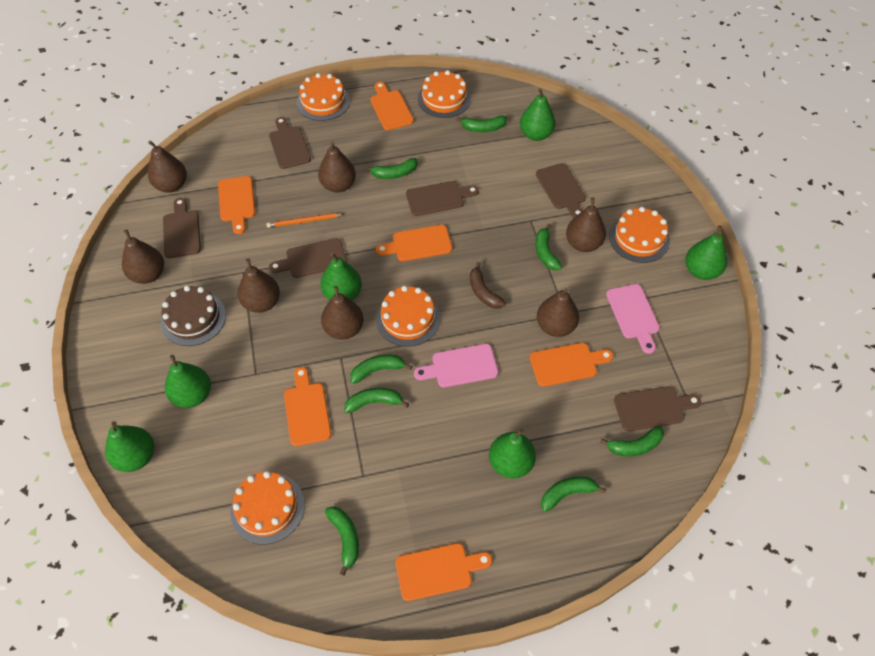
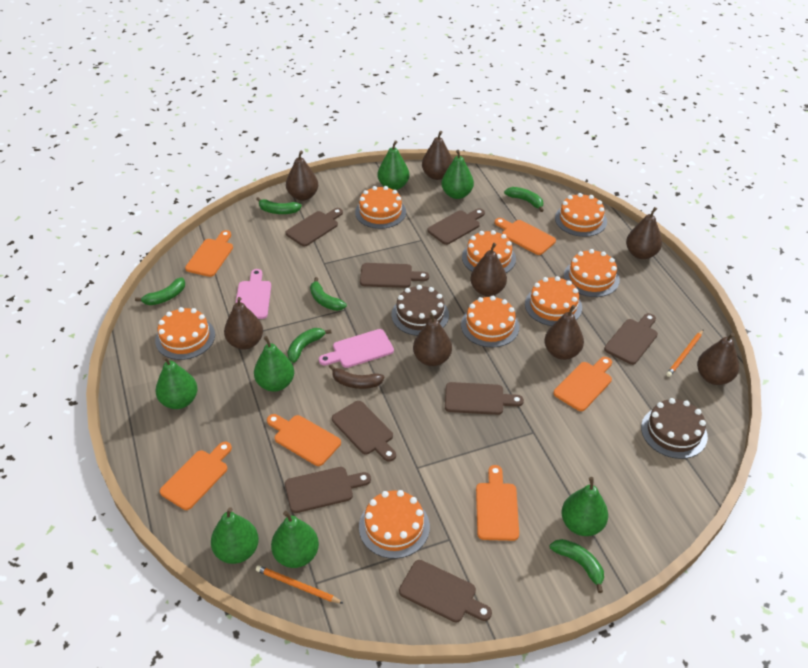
brown cake: 1 -> 2
brown cutting board: 6 -> 8
brown pear: 7 -> 8
green banana: 8 -> 6
green pear: 6 -> 7
orange cake: 5 -> 8
orange pencil: 1 -> 2

